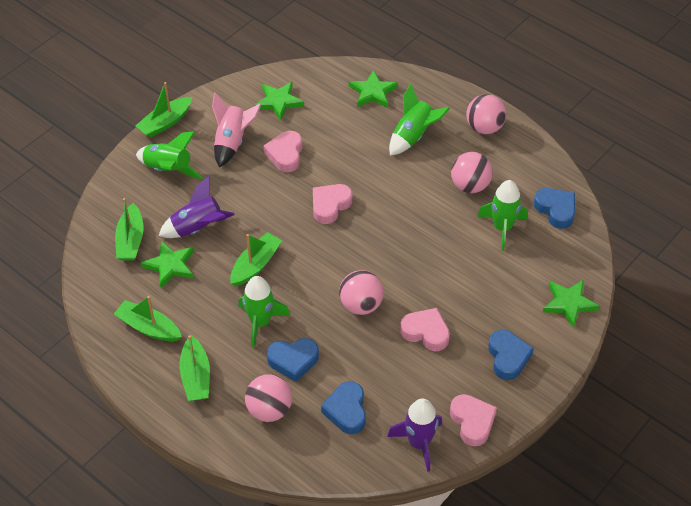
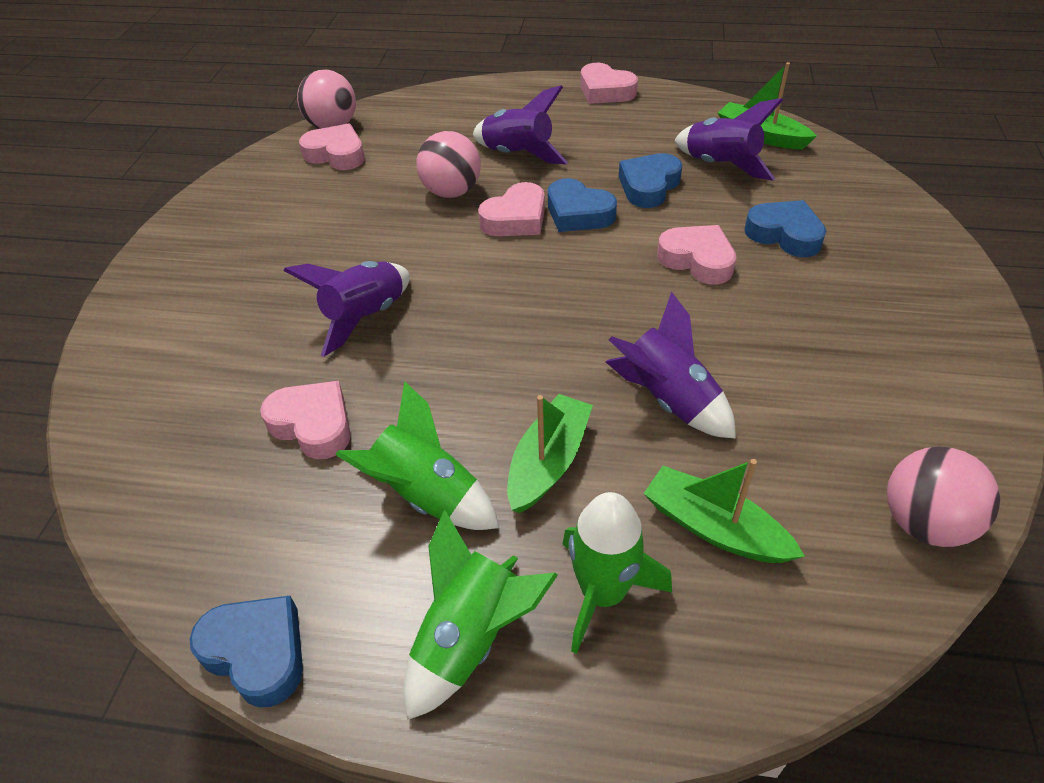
green boat: 5 -> 3
green rocket: 4 -> 3
green star: 4 -> 0
pink ball: 4 -> 3
pink heart: 4 -> 5
pink rocket: 1 -> 0
purple rocket: 2 -> 4

